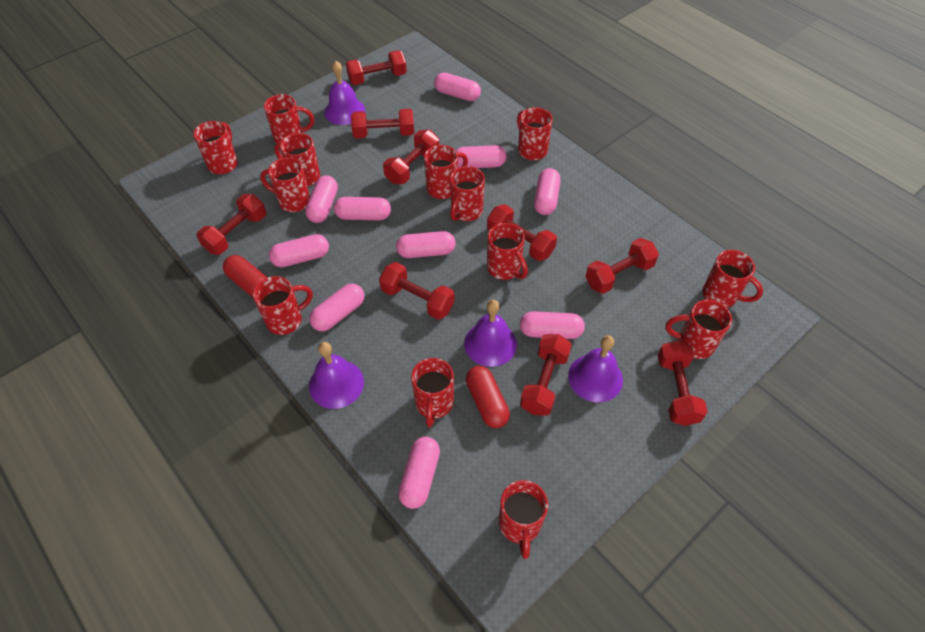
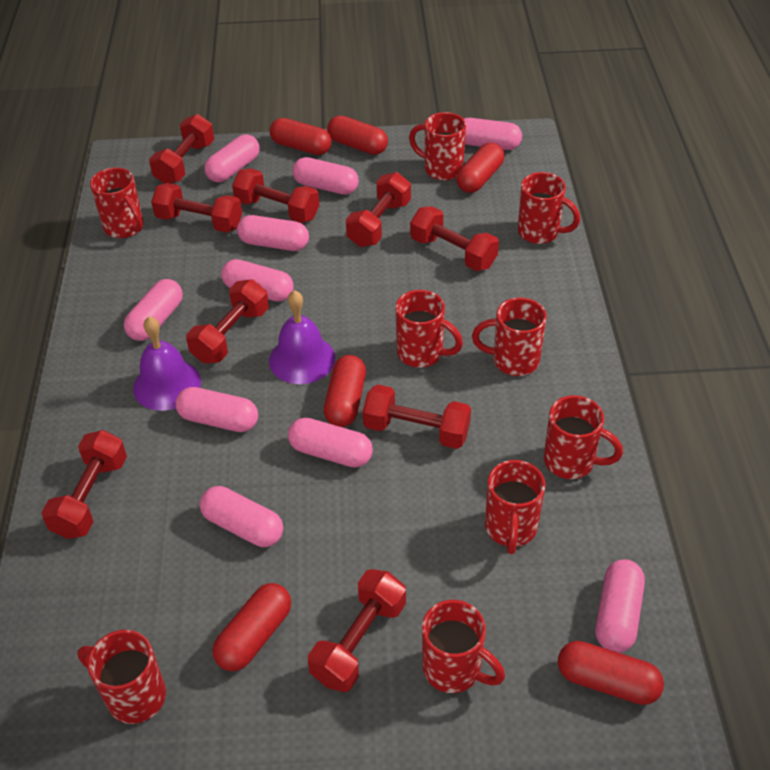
purple bell: 4 -> 2
red capsule: 2 -> 6
red mug: 13 -> 9

